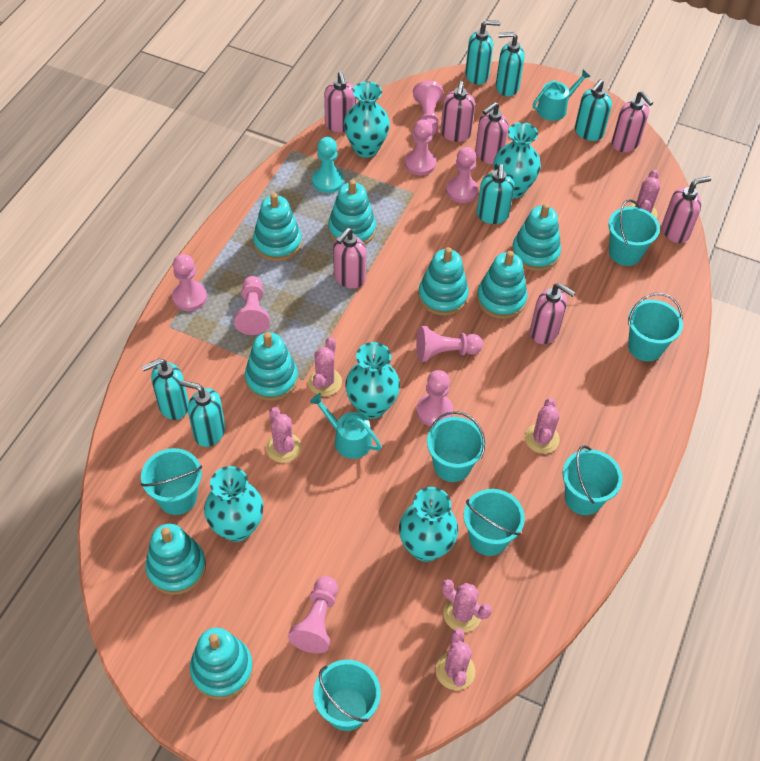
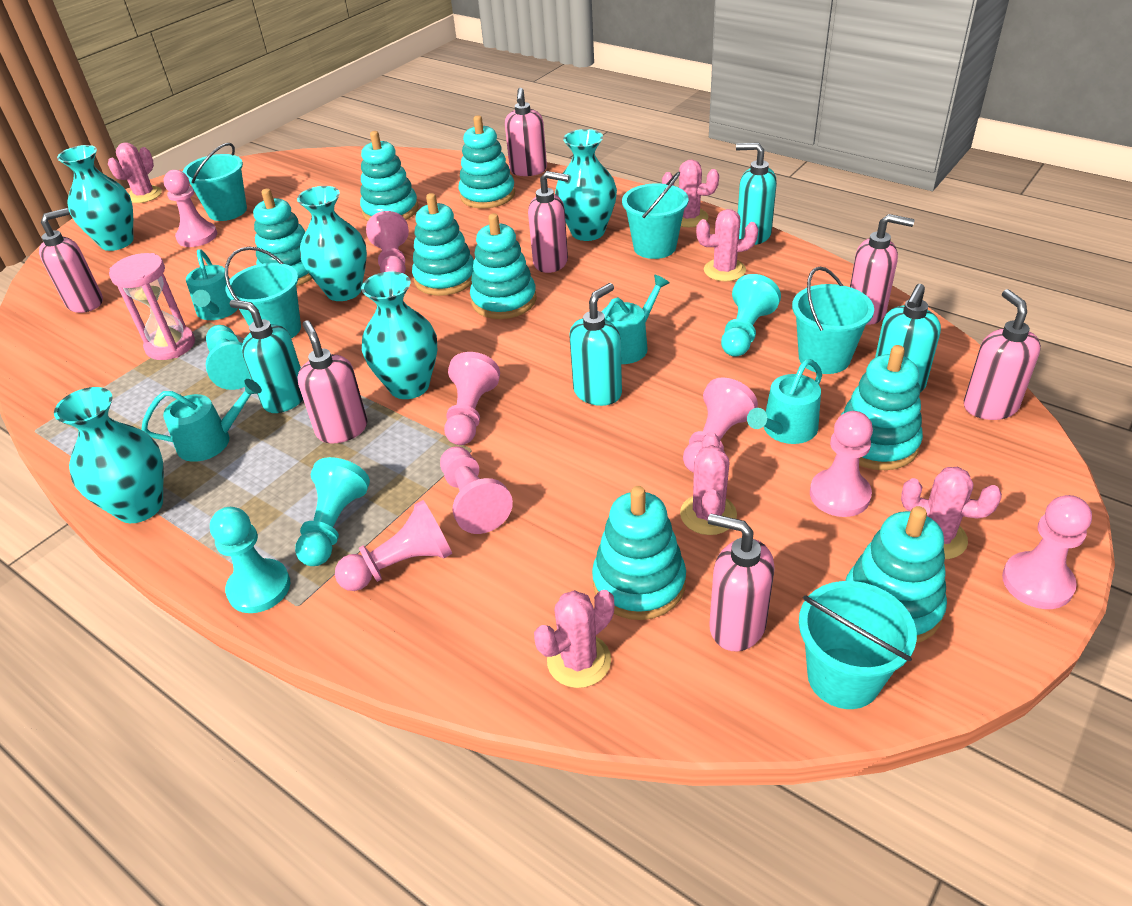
pink hourglass: 0 -> 1
turquoise bucket: 7 -> 5
turquoise pawn: 1 -> 4
turquoise soap dispenser: 6 -> 4
turquoise watering can: 2 -> 4

